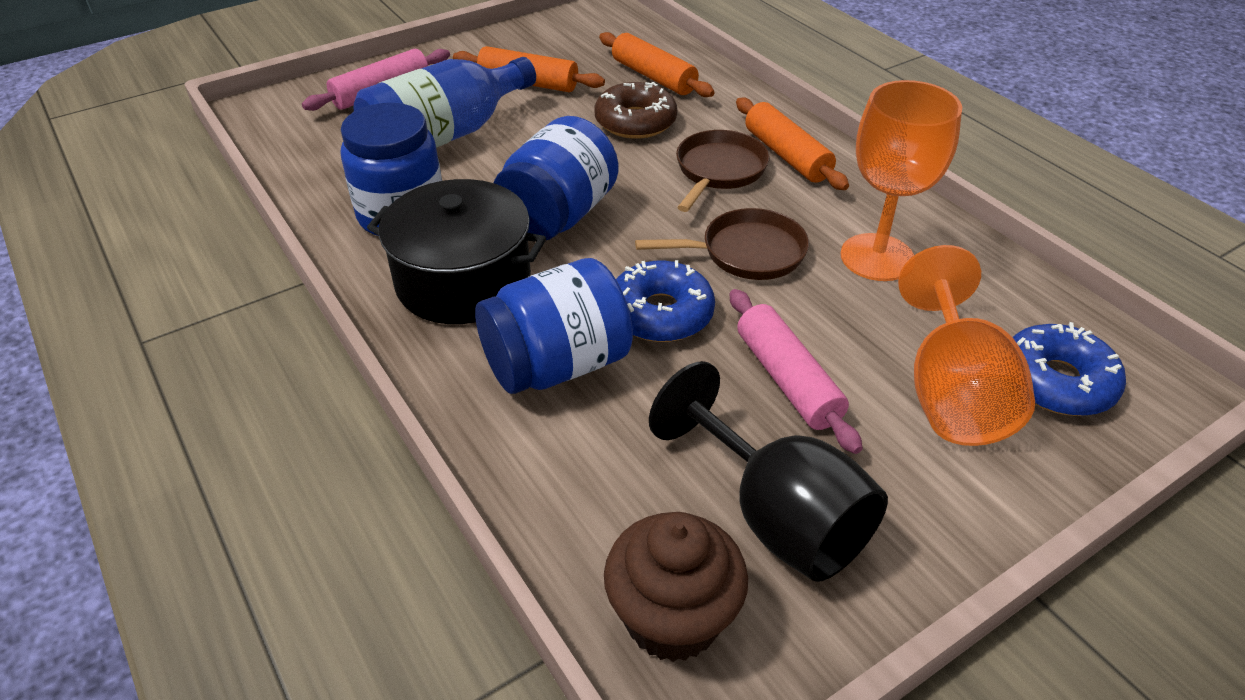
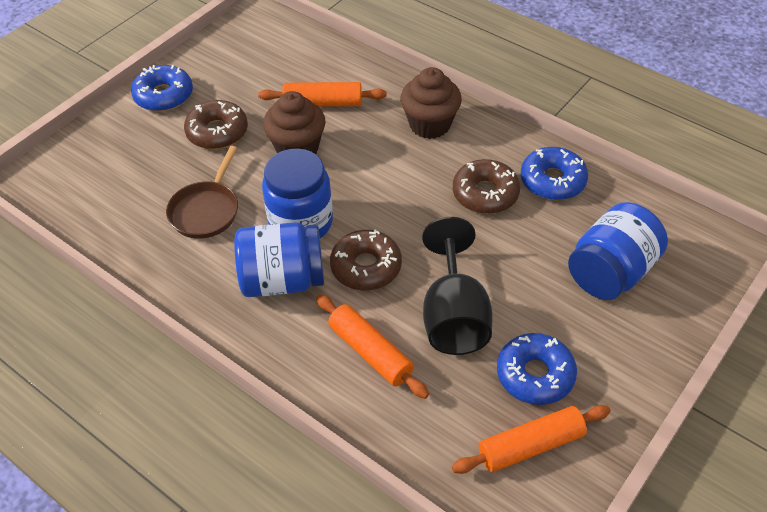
black pot: 1 -> 0
blue bottle: 1 -> 0
blue donut: 2 -> 3
brown cupcake: 1 -> 2
brown donut: 1 -> 3
brown pan: 2 -> 1
orange goblet: 2 -> 0
pink rolling pin: 2 -> 0

